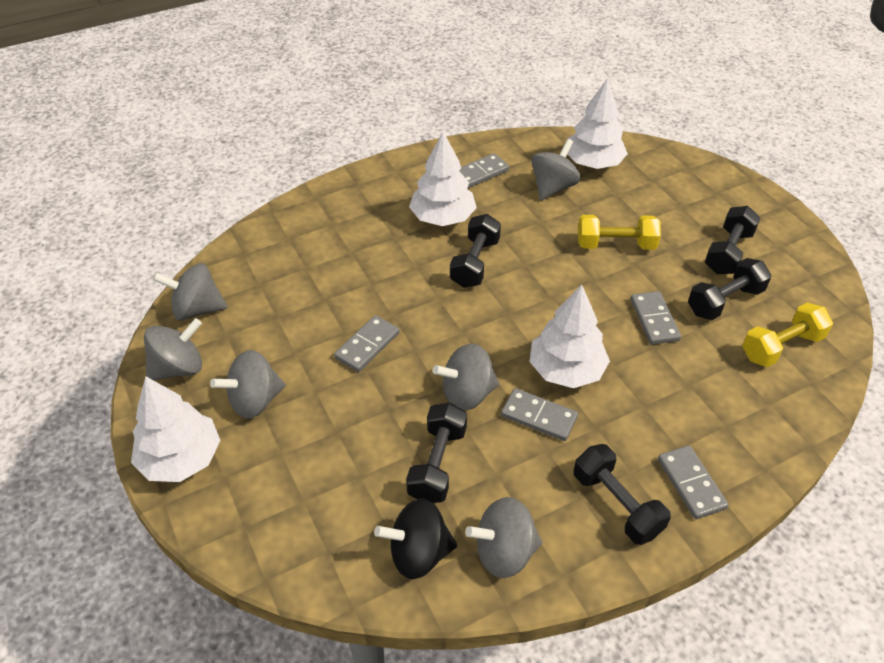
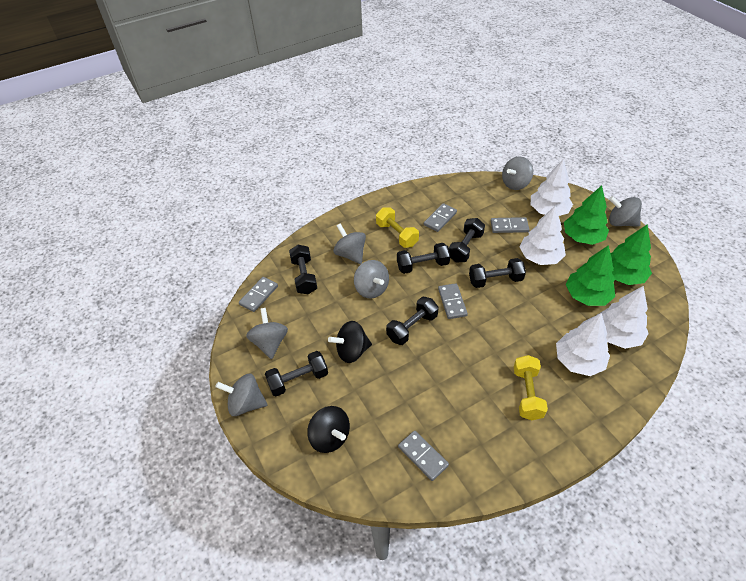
black dumbbell: 5 -> 6
black spinning top: 1 -> 2
green tree: 0 -> 3

